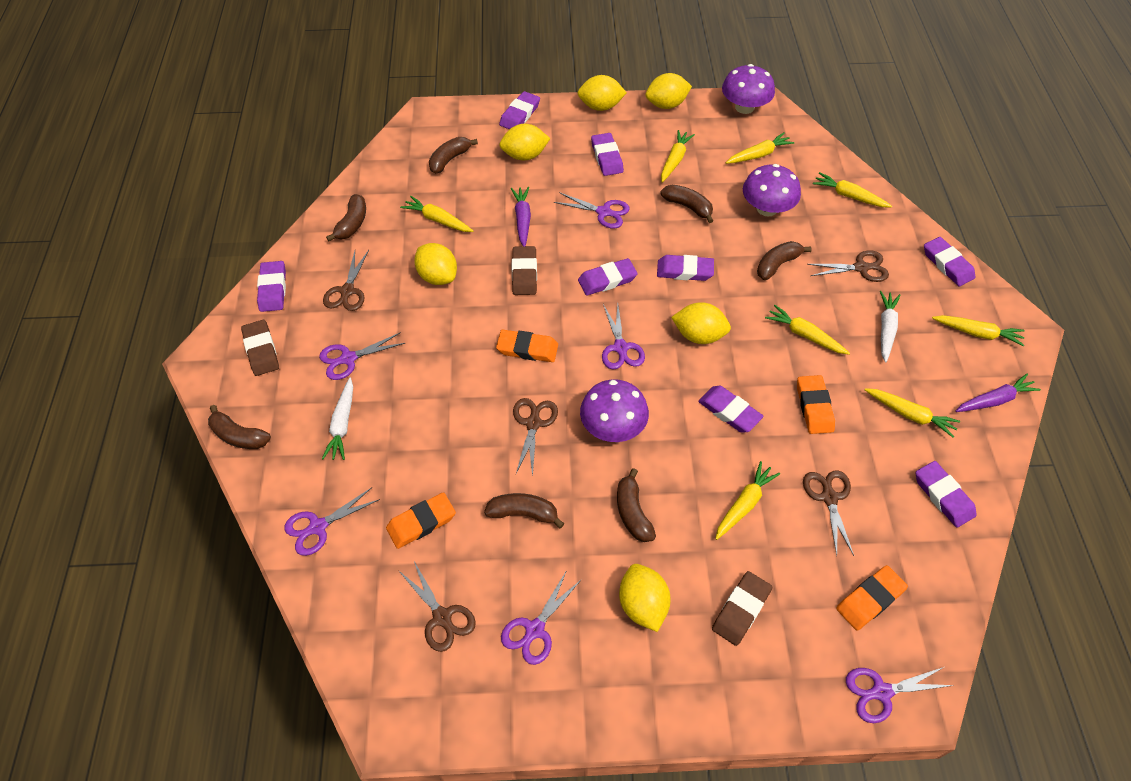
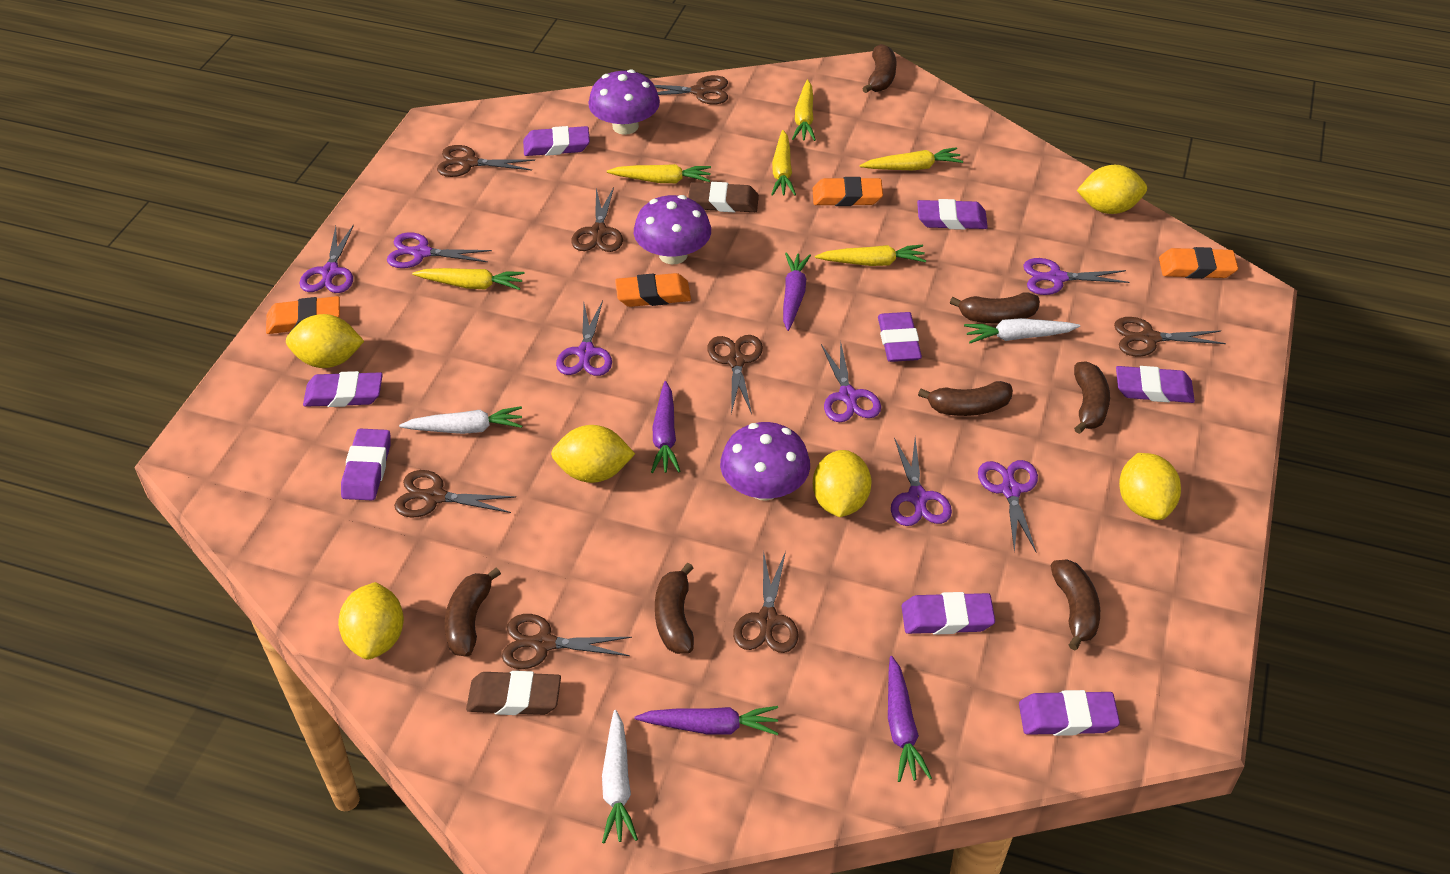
brown eraser: 3 -> 2
brown scissors: 5 -> 8
purple carrot: 2 -> 4
purple scissors: 6 -> 7
white carrot: 2 -> 3
yellow carrot: 8 -> 6

